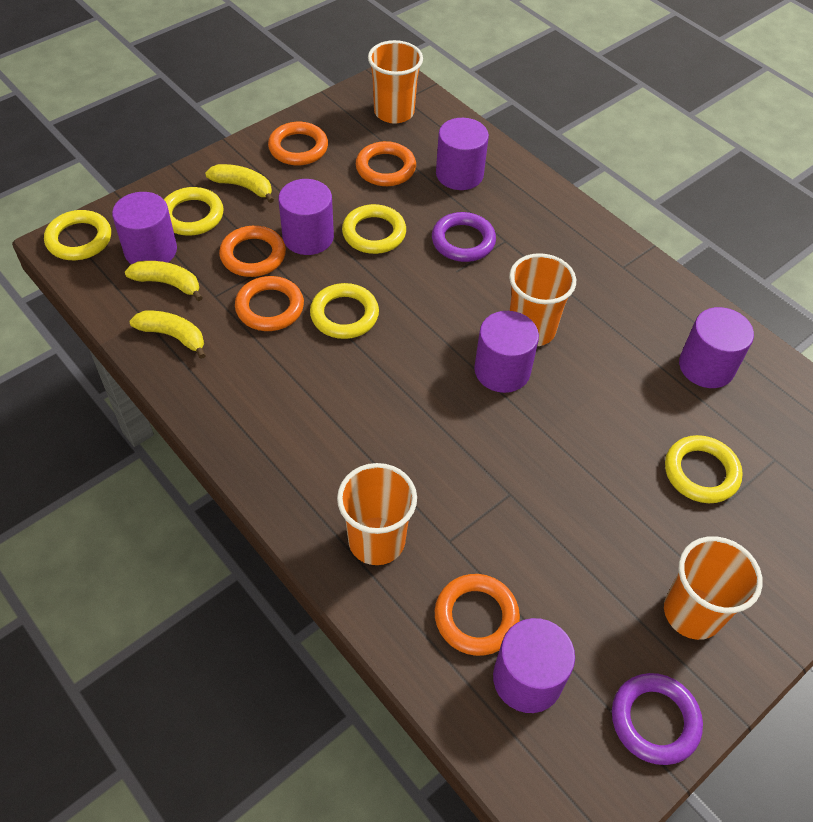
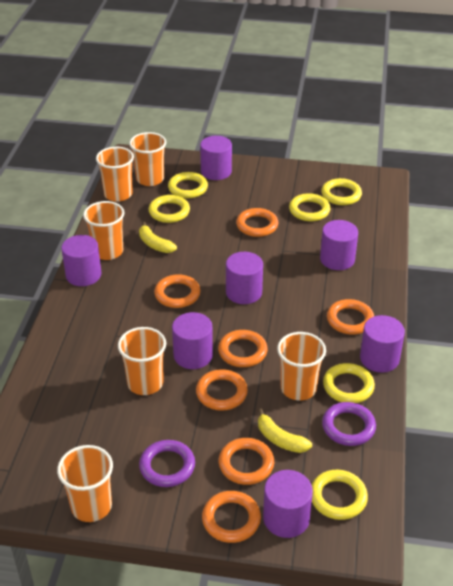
orange cup: 4 -> 6
orange ring: 5 -> 7
purple cylinder: 6 -> 7
yellow banana: 3 -> 2
yellow ring: 5 -> 6

